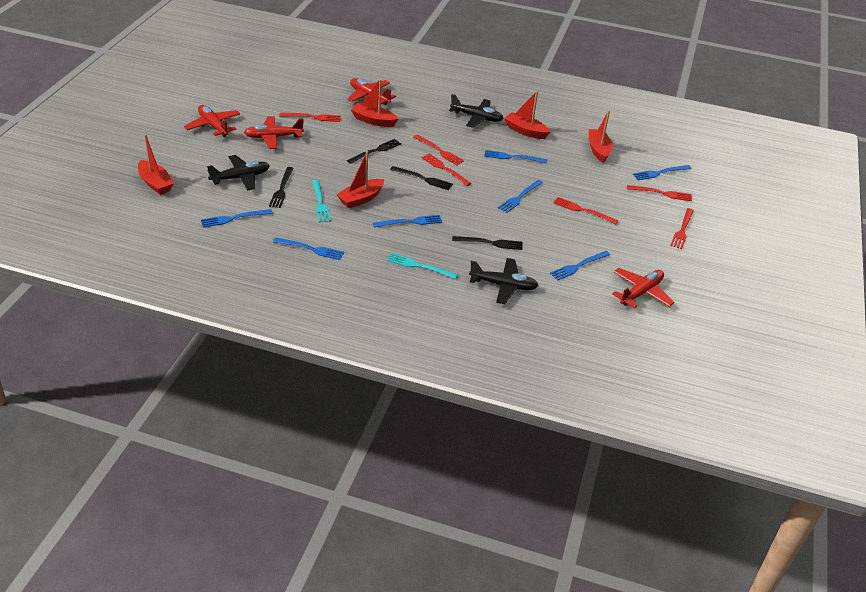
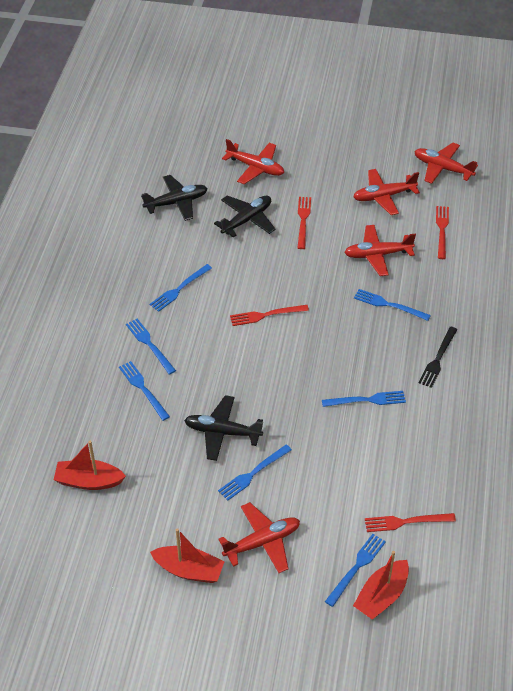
black fork: 4 -> 1
red boat: 5 -> 3
red fork: 6 -> 4
red plane: 4 -> 5
turquoise fork: 2 -> 0

